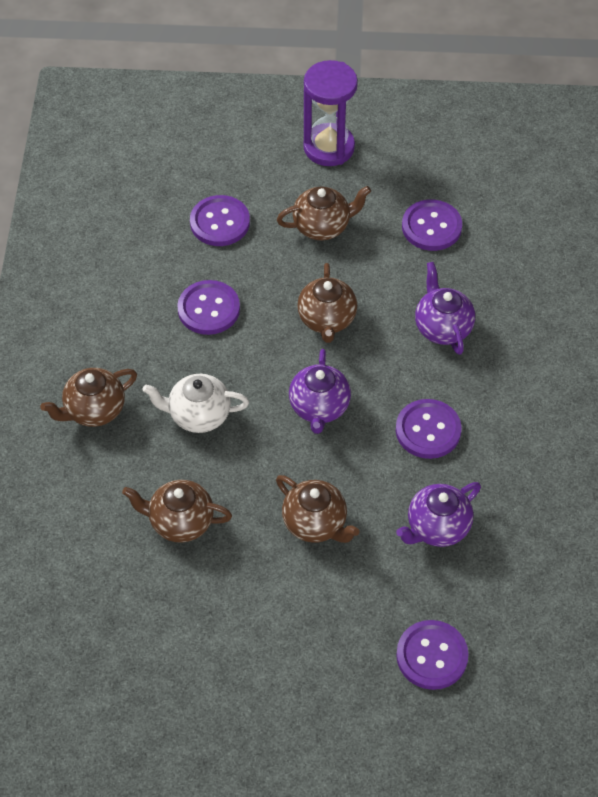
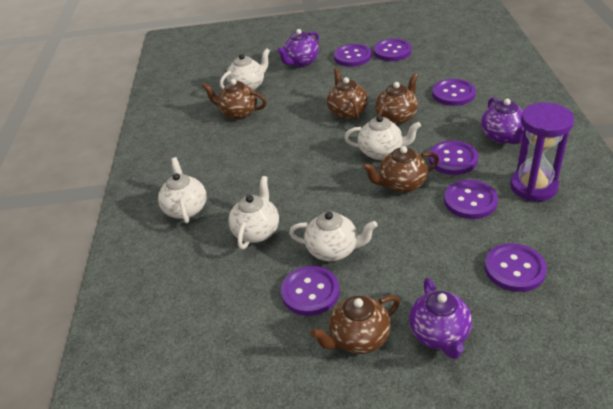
purple button: 5 -> 7
white teapot: 1 -> 5

